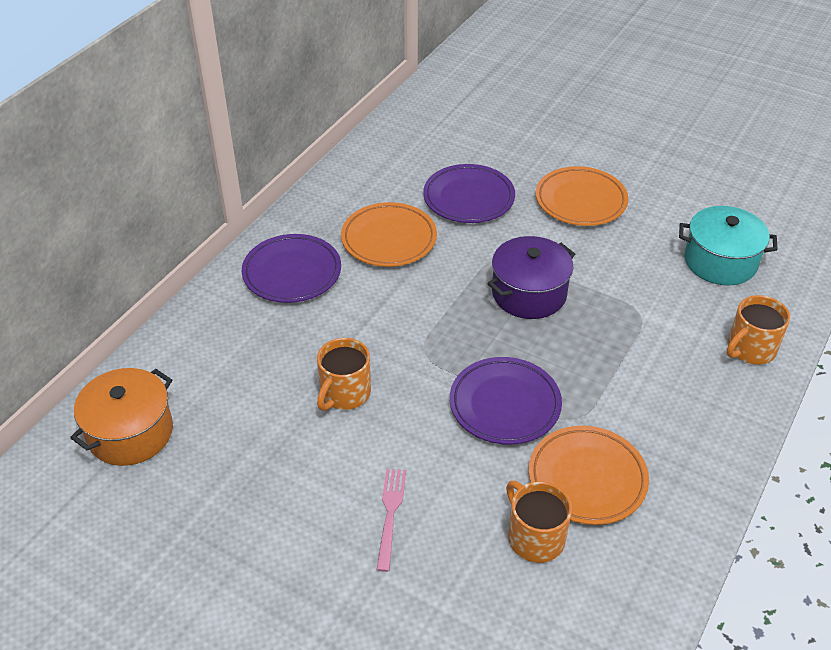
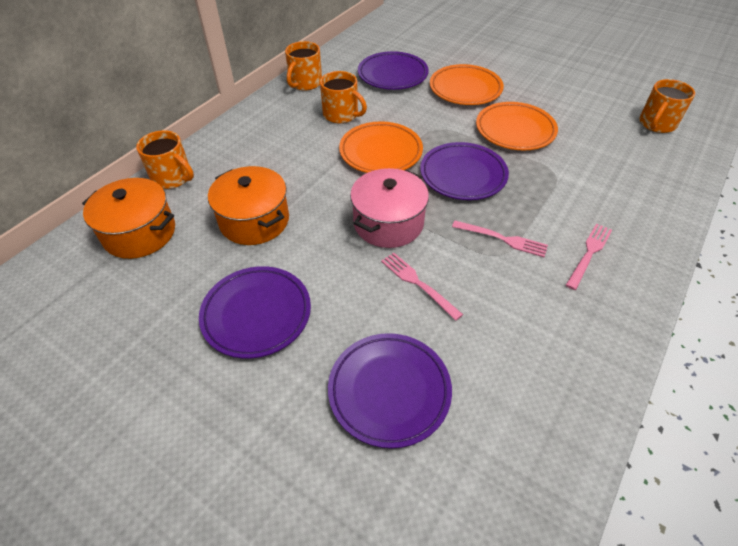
orange mug: 3 -> 4
orange pot: 1 -> 2
pink fork: 1 -> 3
pink pot: 0 -> 1
purple plate: 3 -> 4
purple pot: 1 -> 0
turquoise pot: 1 -> 0

